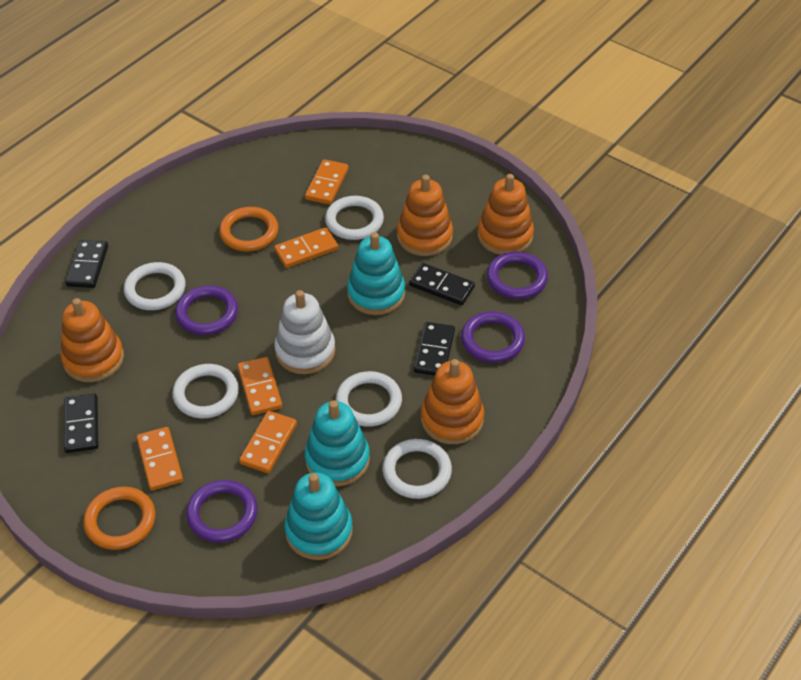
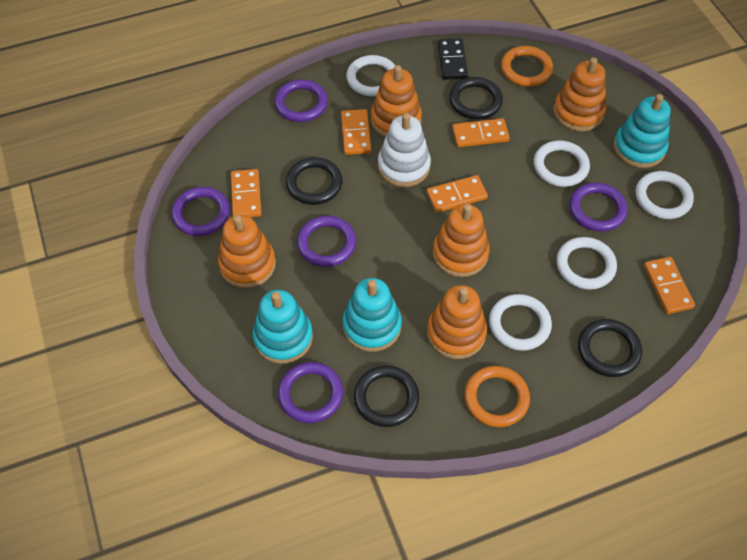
black domino: 4 -> 1
black ring: 0 -> 4
orange stacking toy: 4 -> 5
purple ring: 4 -> 5

